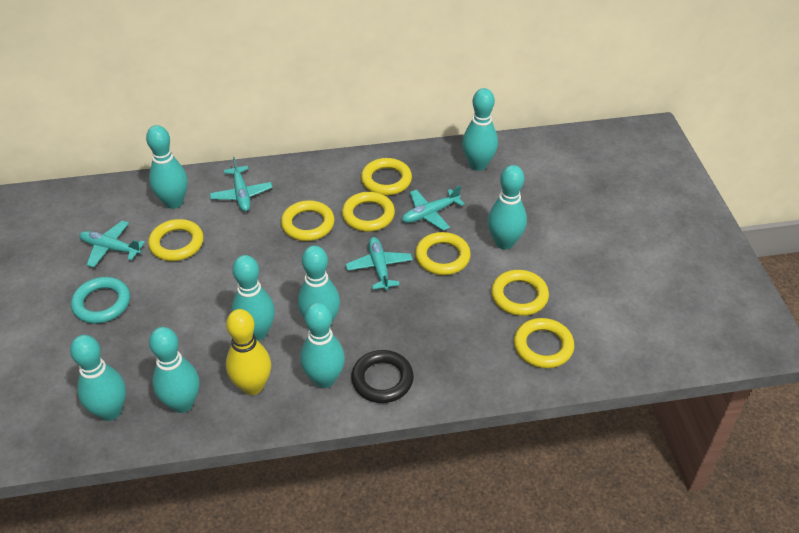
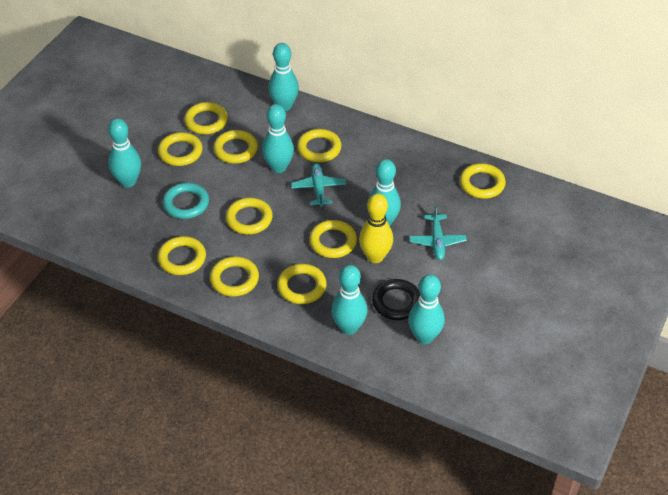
turquoise bowling pin: 8 -> 6
turquoise plane: 4 -> 2
yellow ring: 7 -> 10

